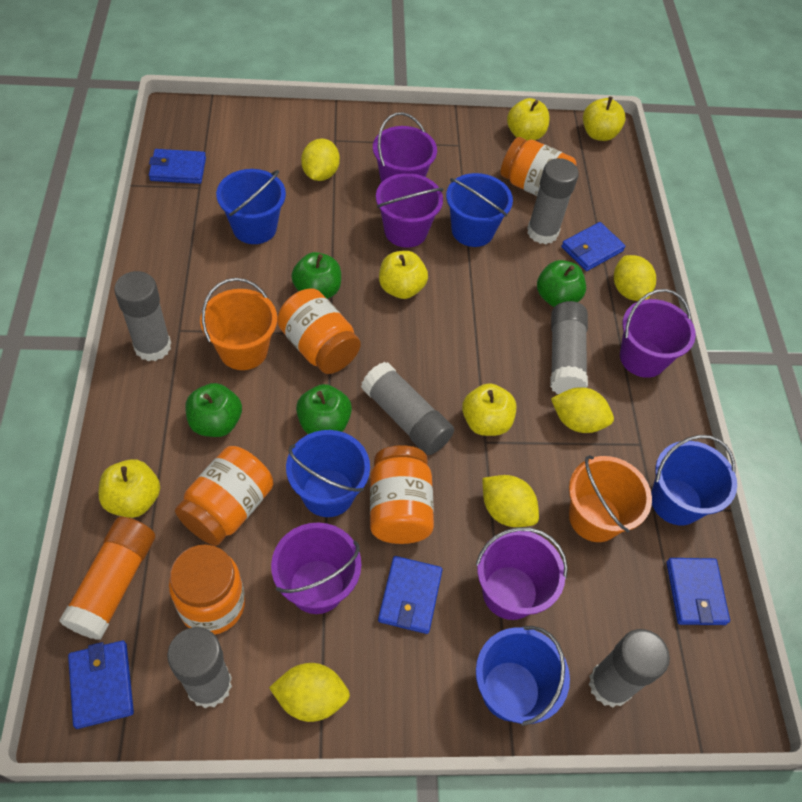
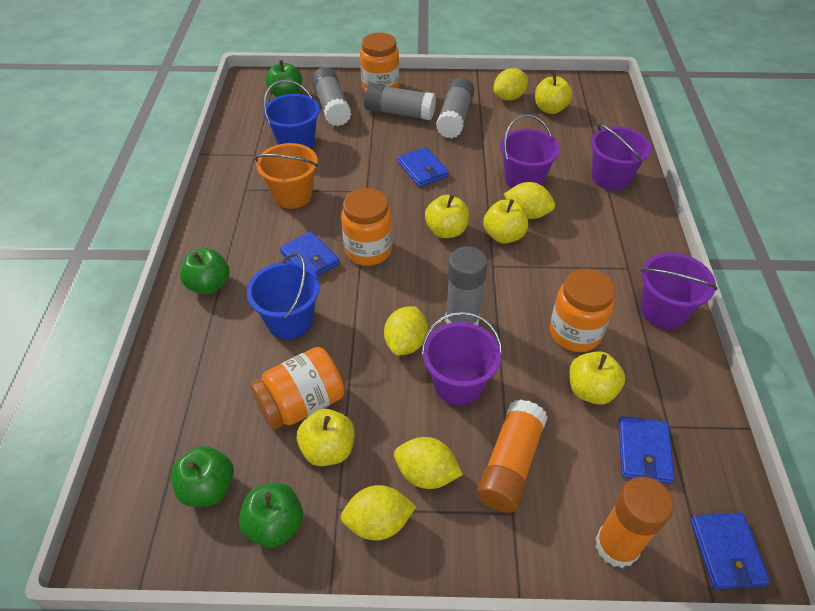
blue bucket: 5 -> 2
blue wallet: 5 -> 4
grey glue stick: 6 -> 4
orange bucket: 2 -> 1
orange glue stick: 1 -> 2
orange jar: 5 -> 4
purple bucket: 5 -> 4

